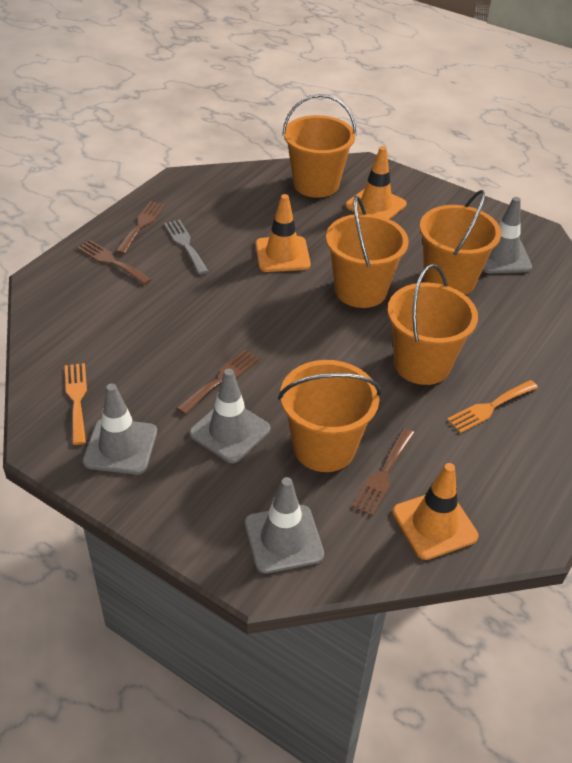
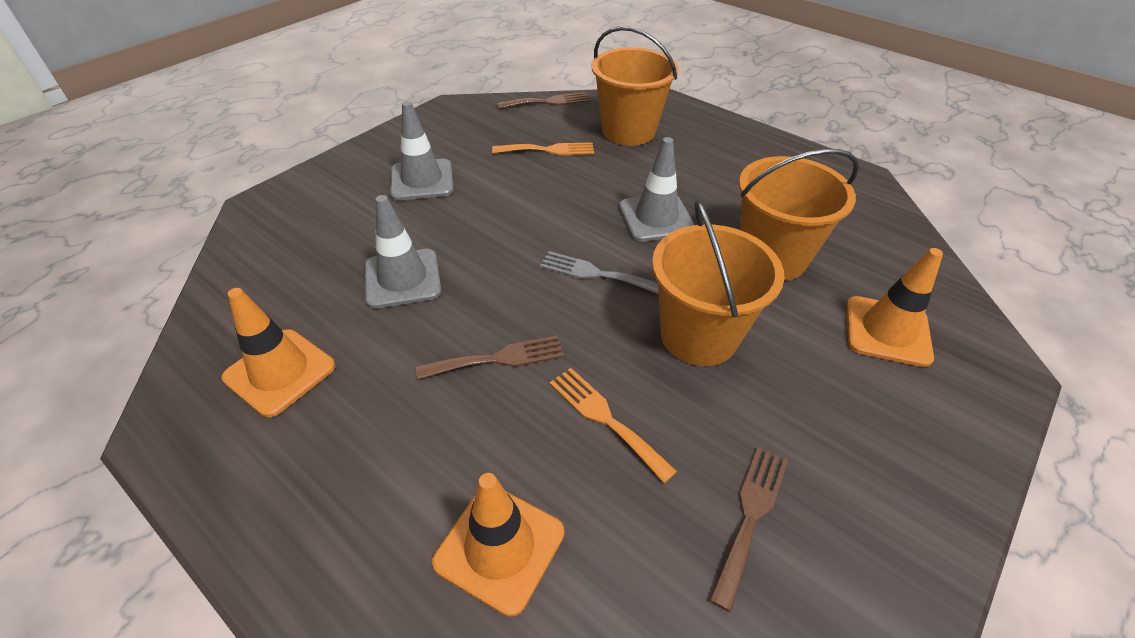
brown fork: 4 -> 3
grey traffic cone: 4 -> 3
orange bucket: 5 -> 3

